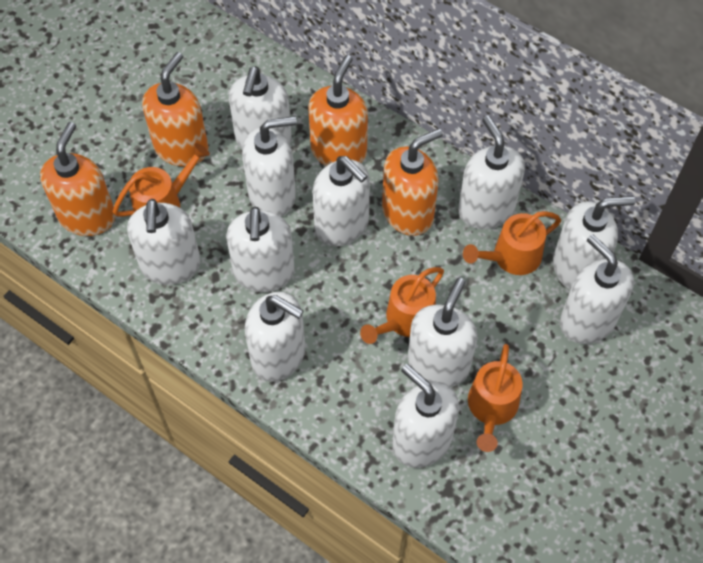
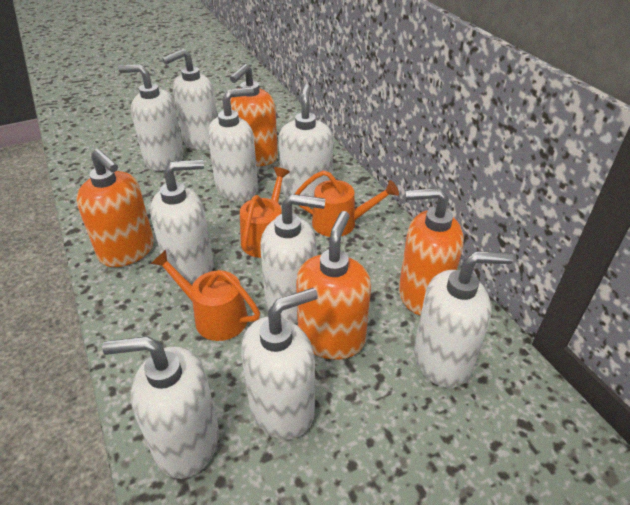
orange watering can: 4 -> 3
white soap dispenser: 11 -> 9

